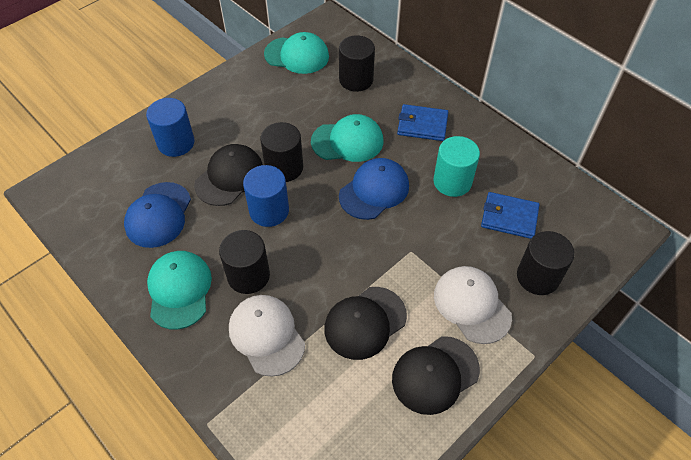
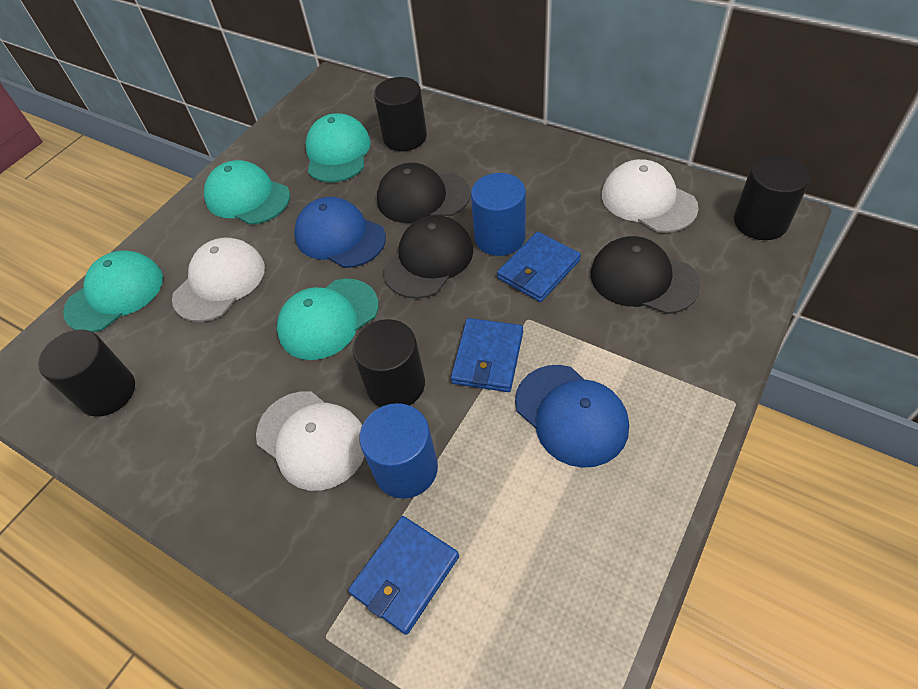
blue wallet: 2 -> 3
turquoise cap: 3 -> 4
turquoise cylinder: 1 -> 0
white cap: 2 -> 3

